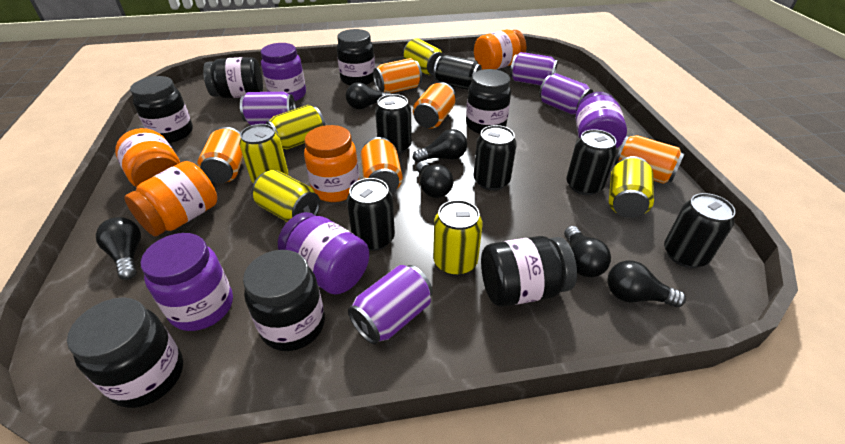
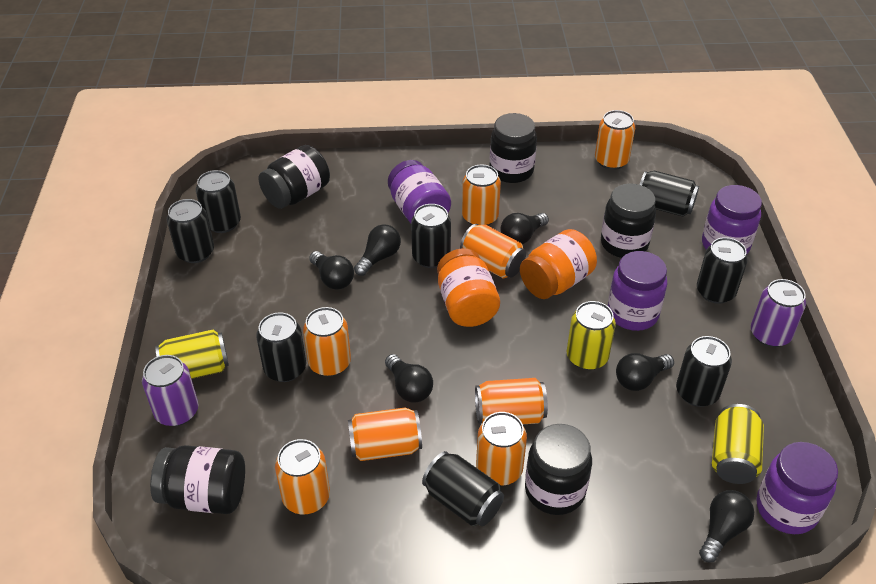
black can: 6 -> 8
black jar: 7 -> 5
orange can: 5 -> 8
orange jar: 4 -> 2
purple can: 4 -> 2
yellow can: 6 -> 3

